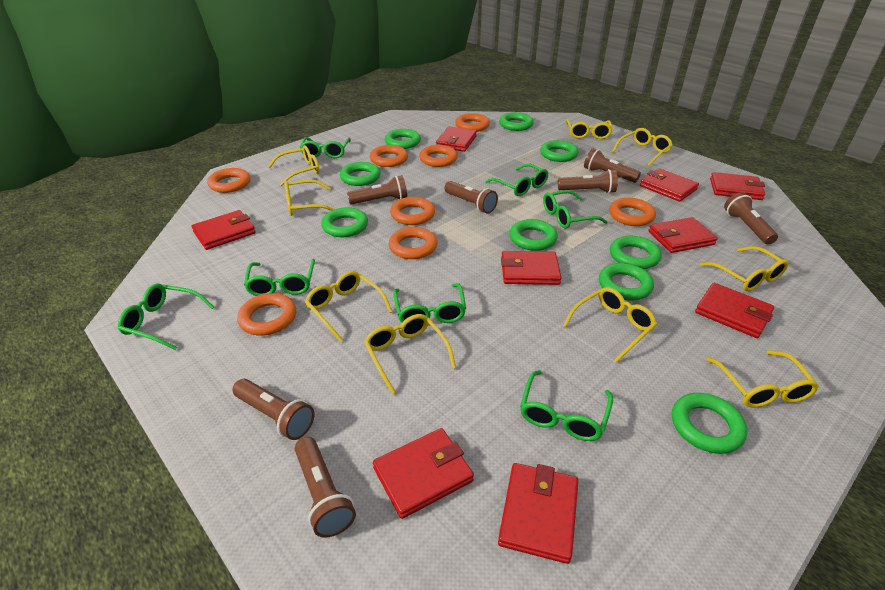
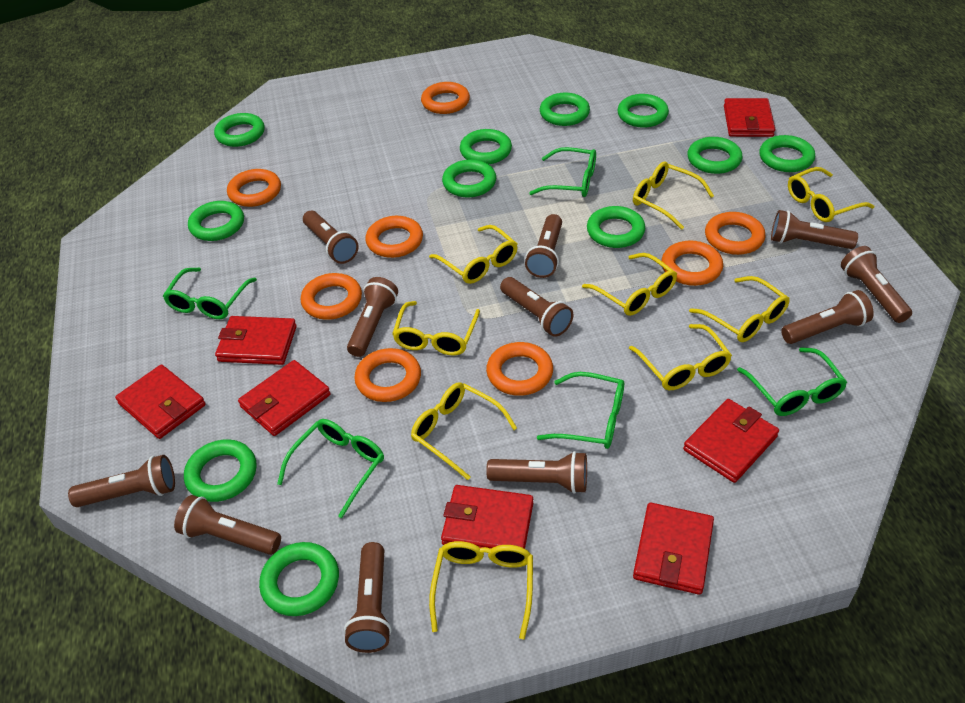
brown flashlight: 7 -> 11
green glasses: 7 -> 5
green ring: 9 -> 11
red wallet: 9 -> 7

